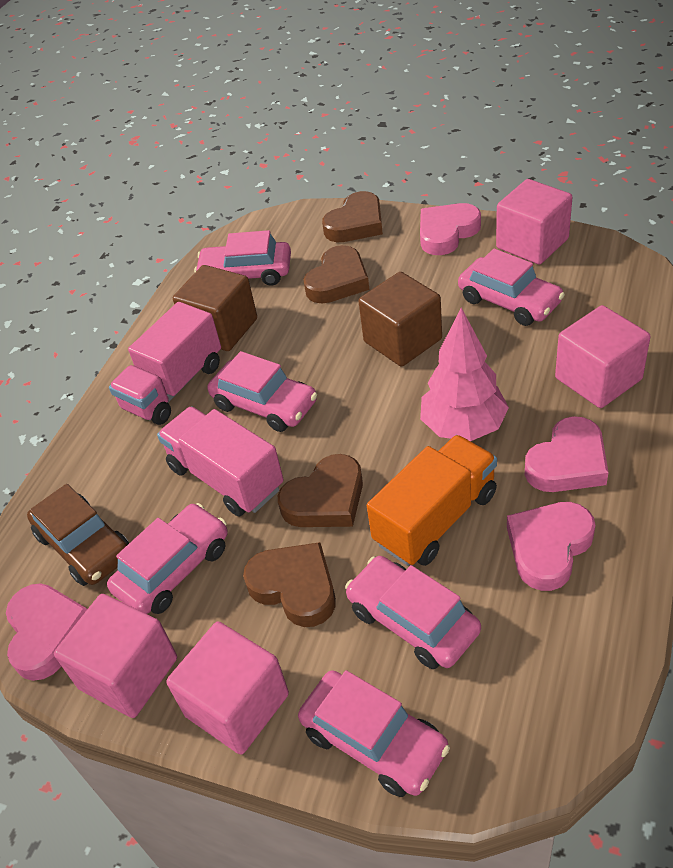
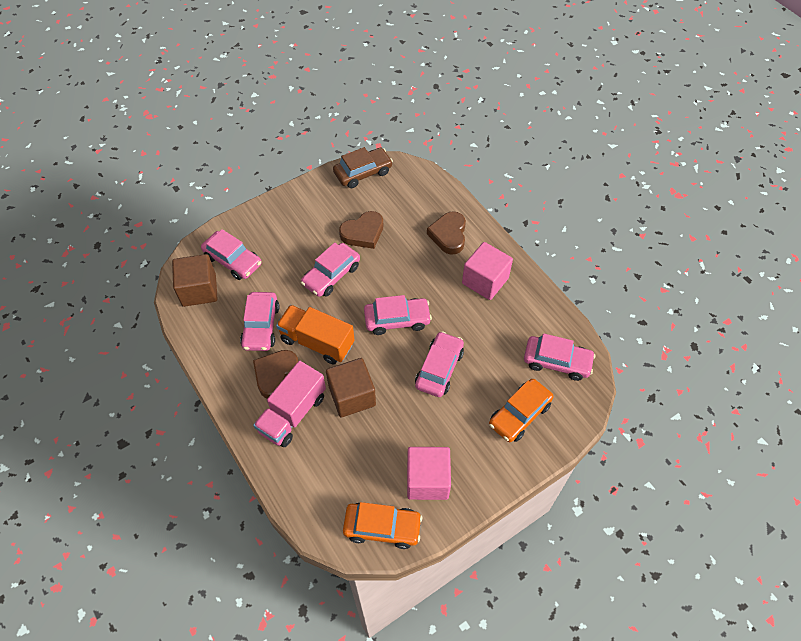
brown heart: 4 -> 3
orange car: 0 -> 2
pink cube: 4 -> 2
pink heart: 4 -> 0
pink tree: 1 -> 0
pink truck: 2 -> 1

